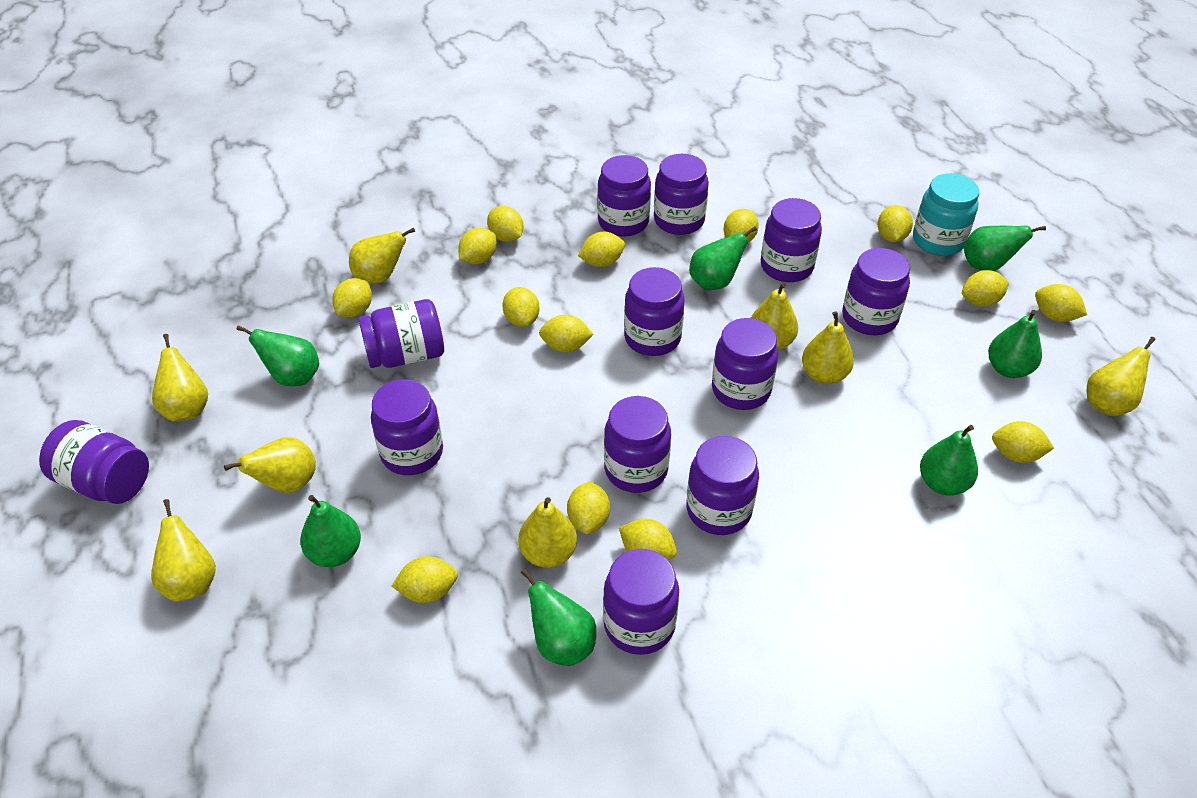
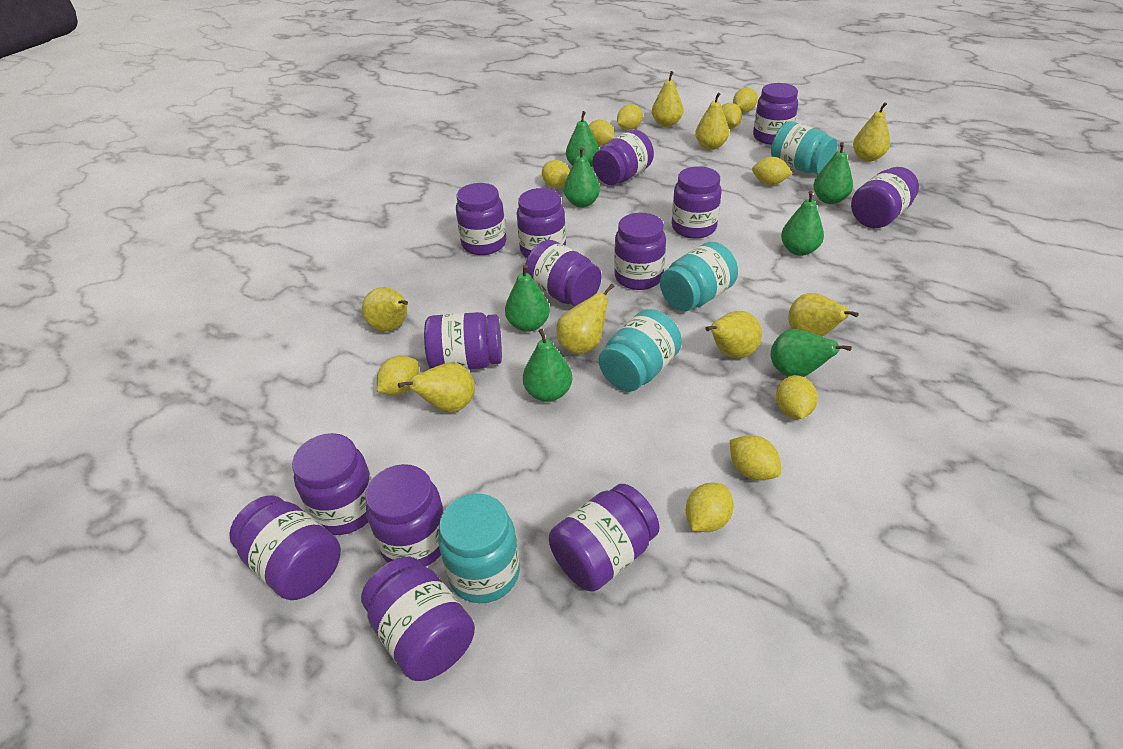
purple jar: 12 -> 14
turquoise jar: 1 -> 4
yellow lemon: 14 -> 10

